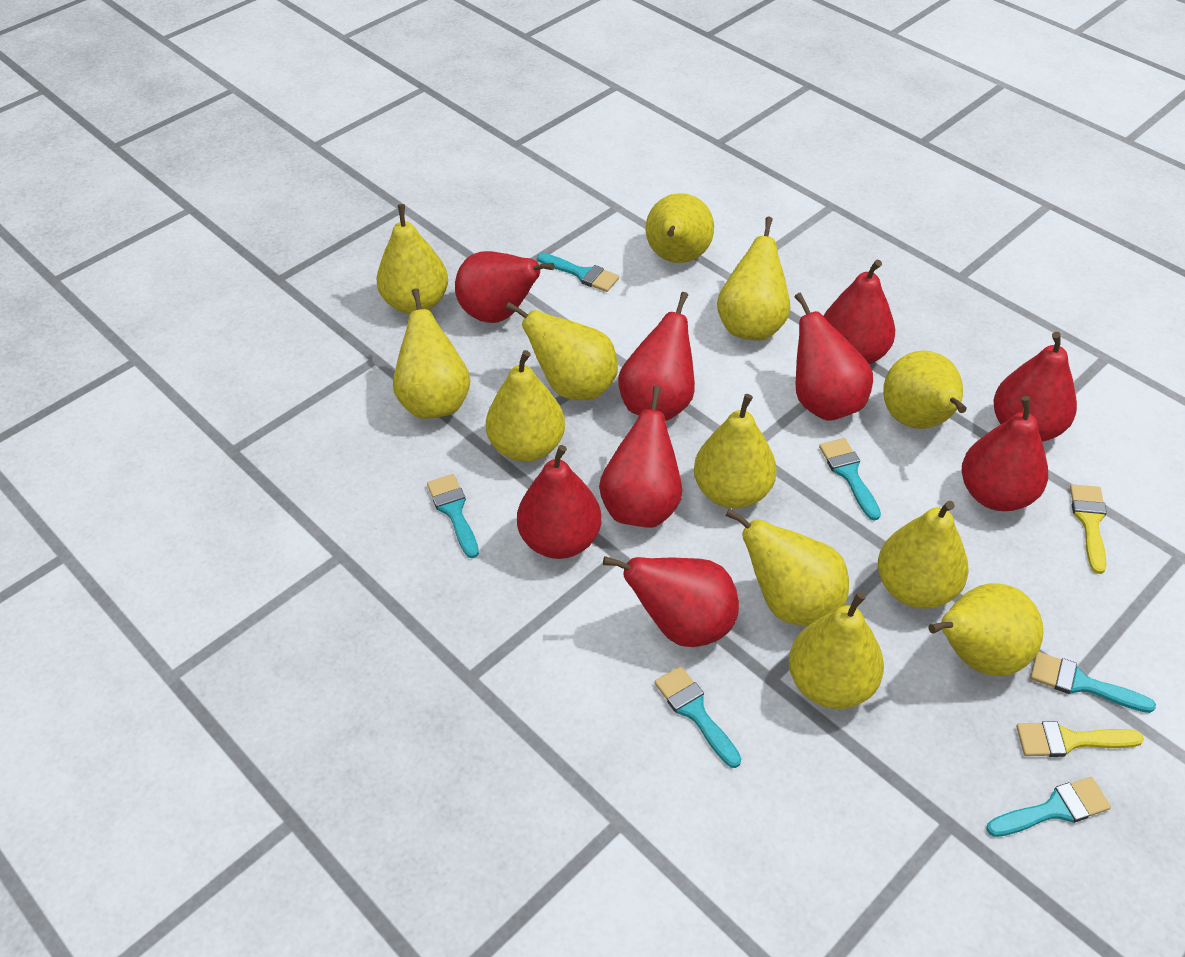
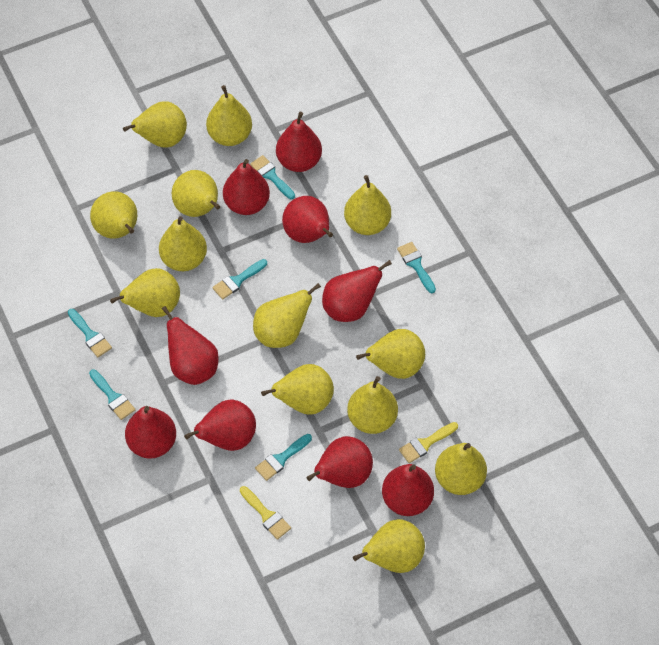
yellow pear: 12 -> 13

